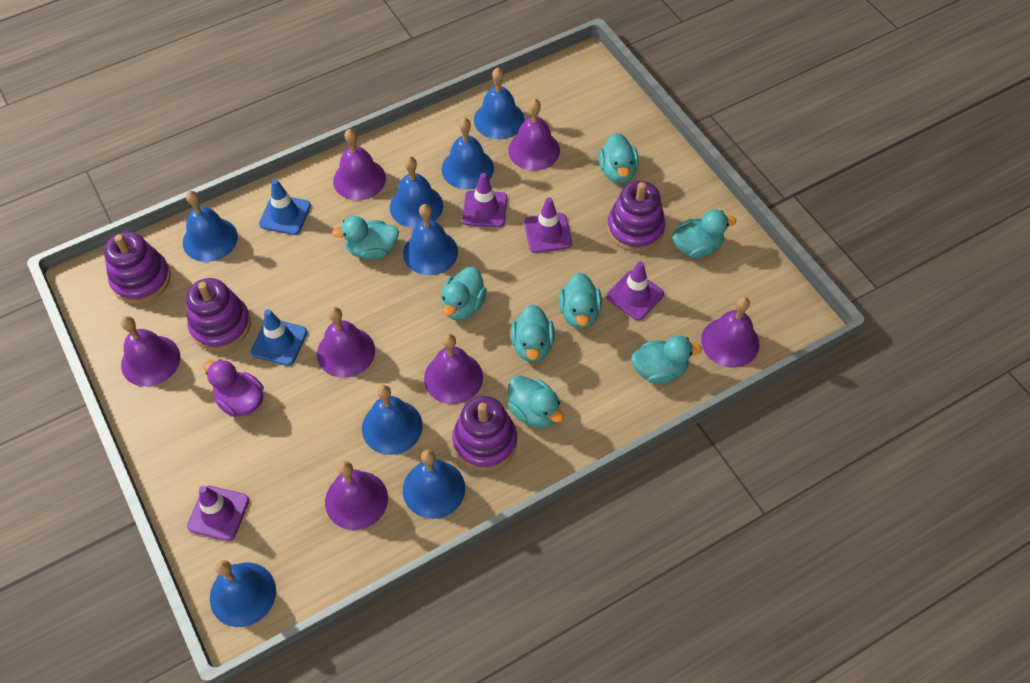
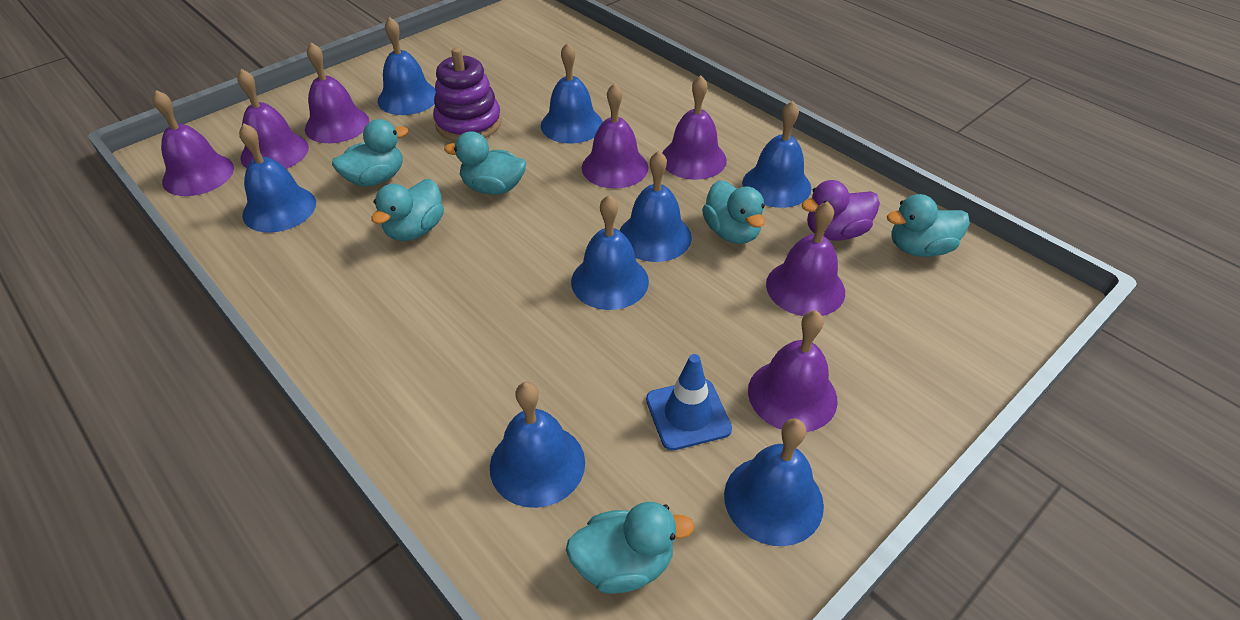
blue traffic cone: 2 -> 1
purple stacking toy: 4 -> 1
purple traffic cone: 4 -> 0
turquoise duck: 8 -> 6

